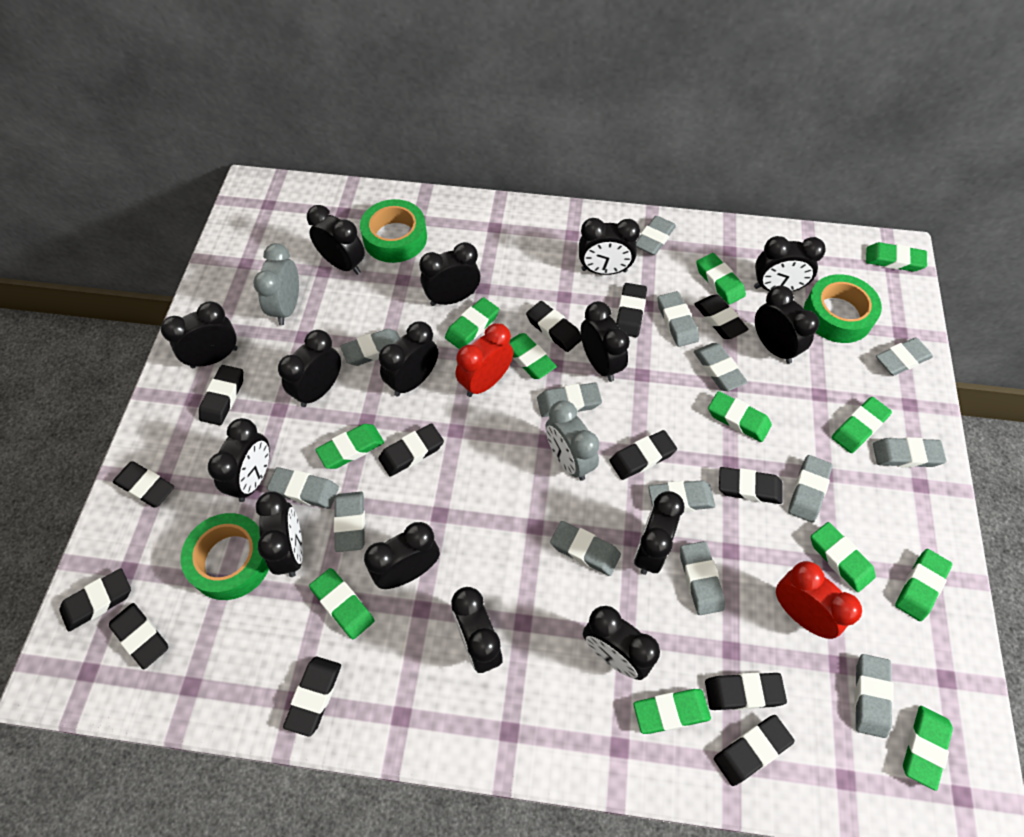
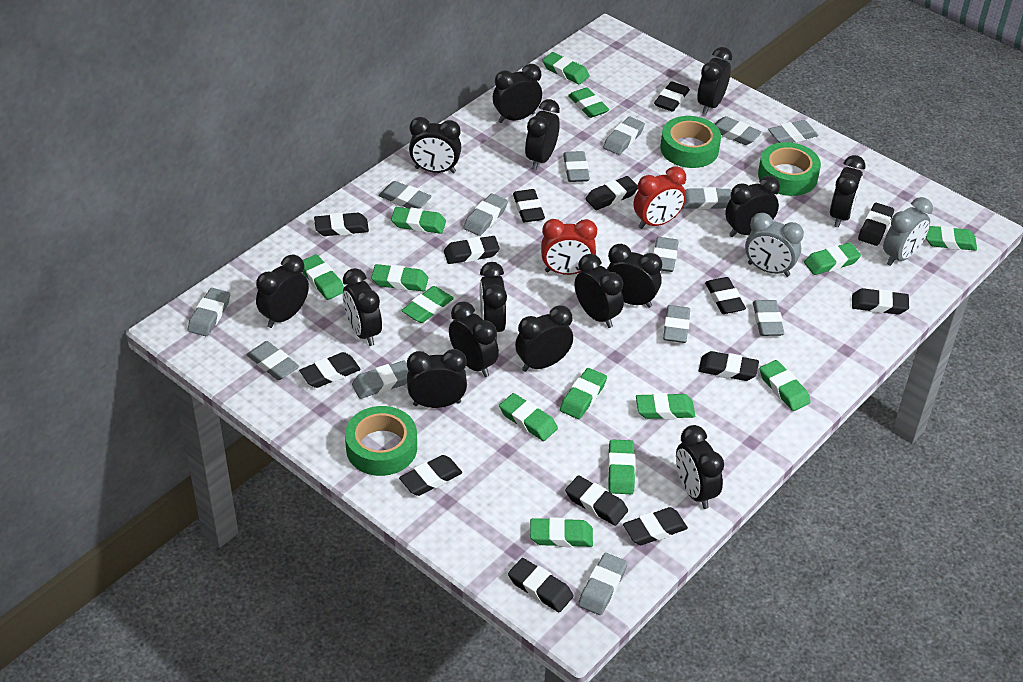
black eraser: 13 -> 14
green eraser: 12 -> 14

